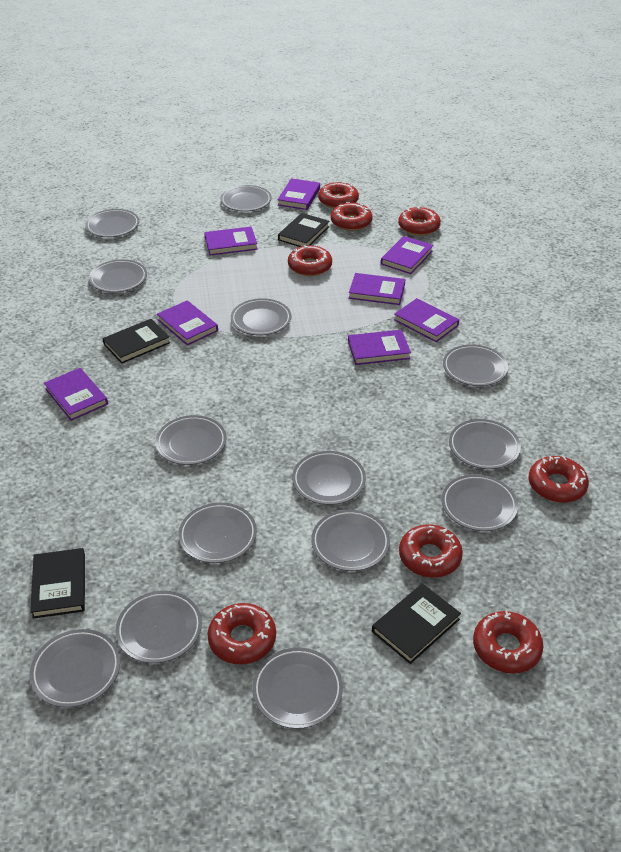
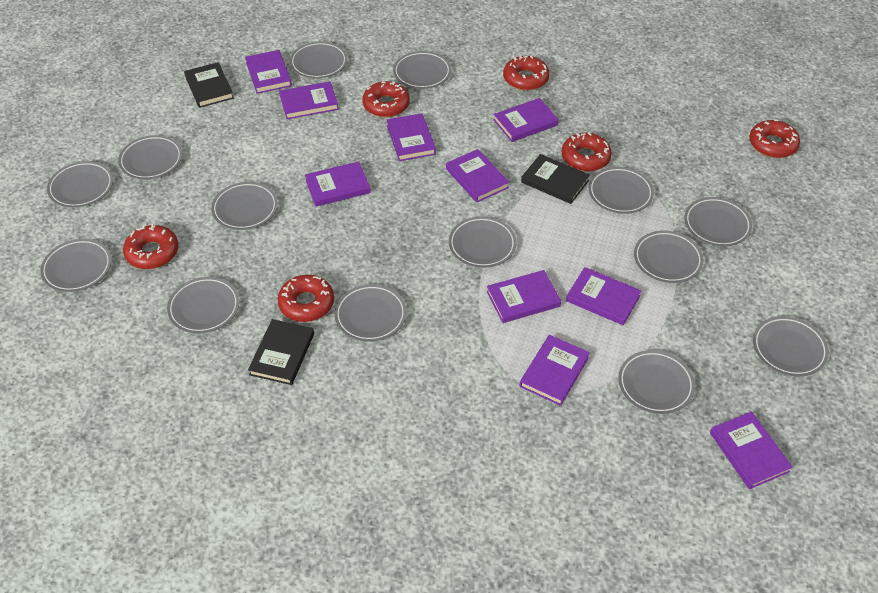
black book: 4 -> 3
purple book: 8 -> 10
red donut: 8 -> 6

